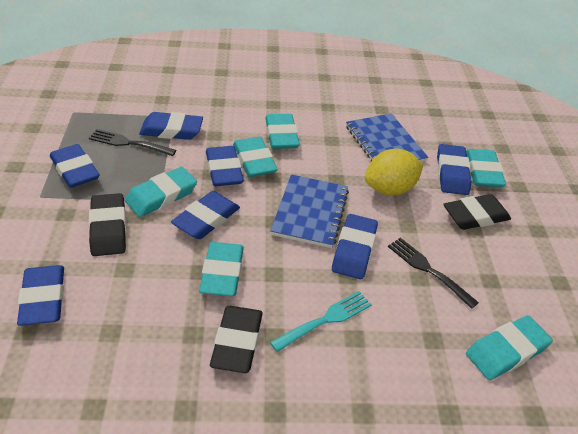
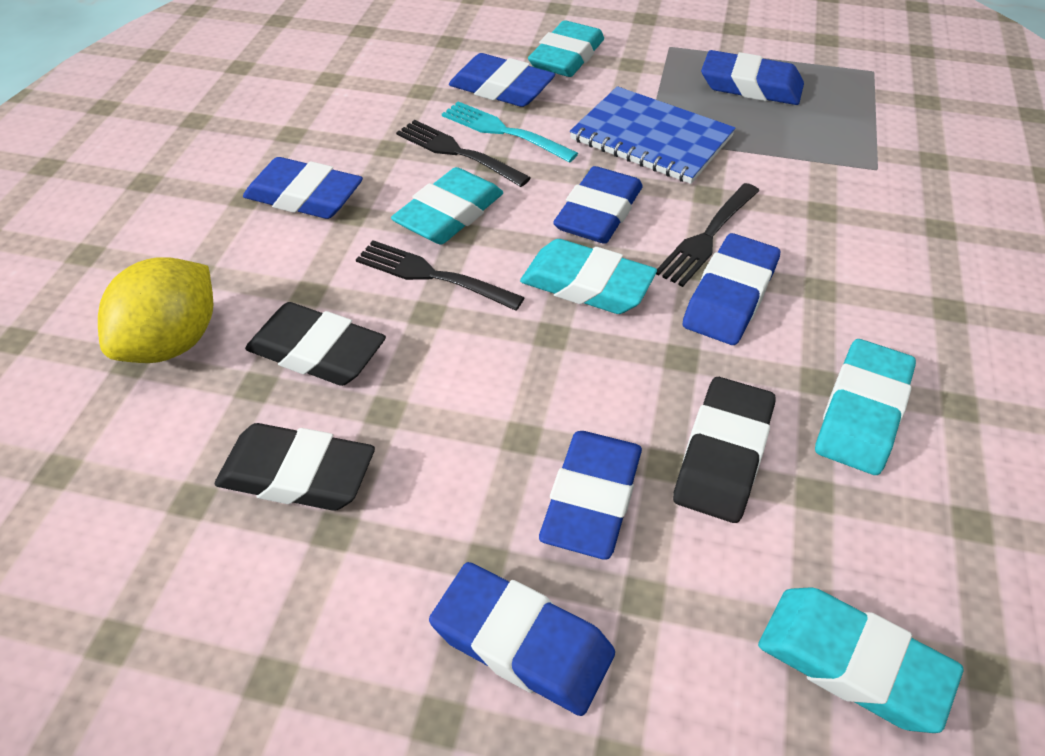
black fork: 2 -> 3
blue notebook: 2 -> 1
turquoise eraser: 6 -> 5

